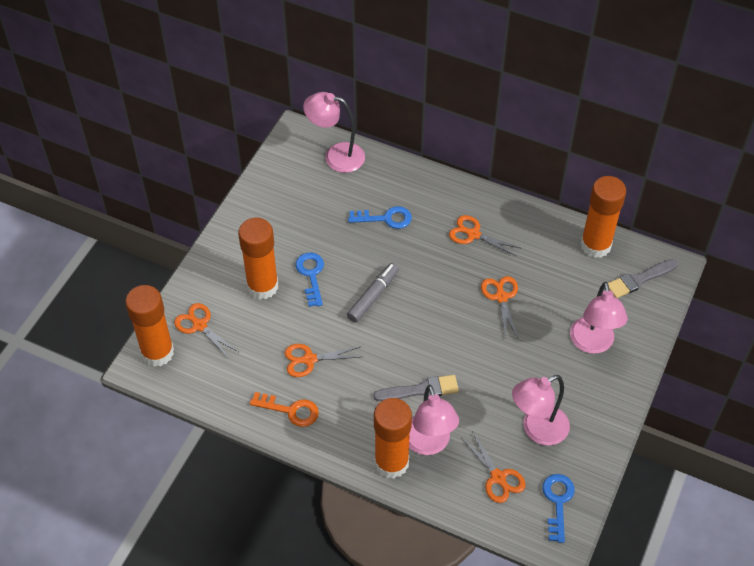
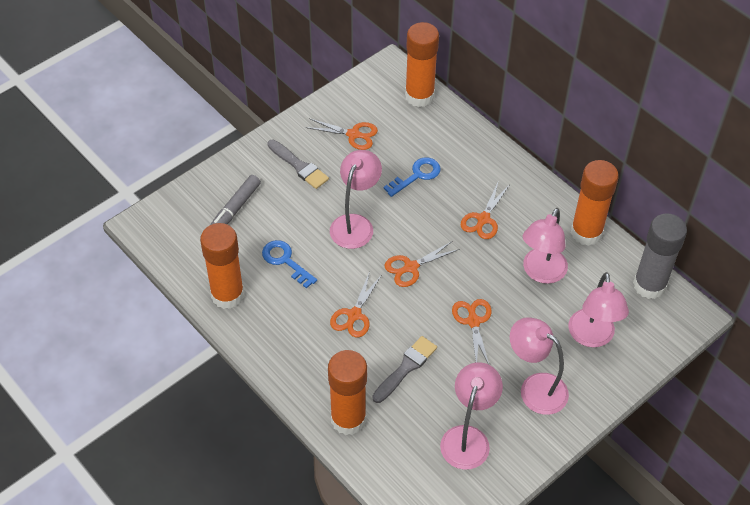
blue key: 3 -> 2
grey glue stick: 0 -> 1
orange key: 1 -> 0
pink lamp: 4 -> 5

